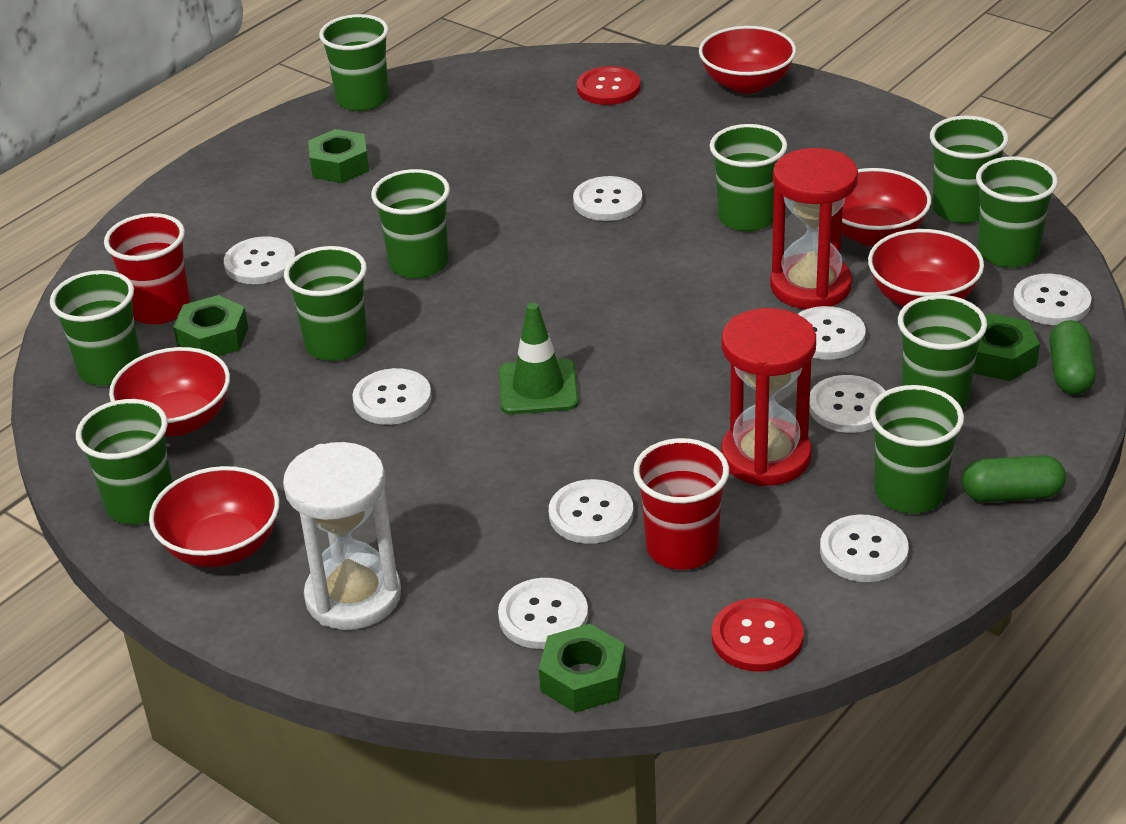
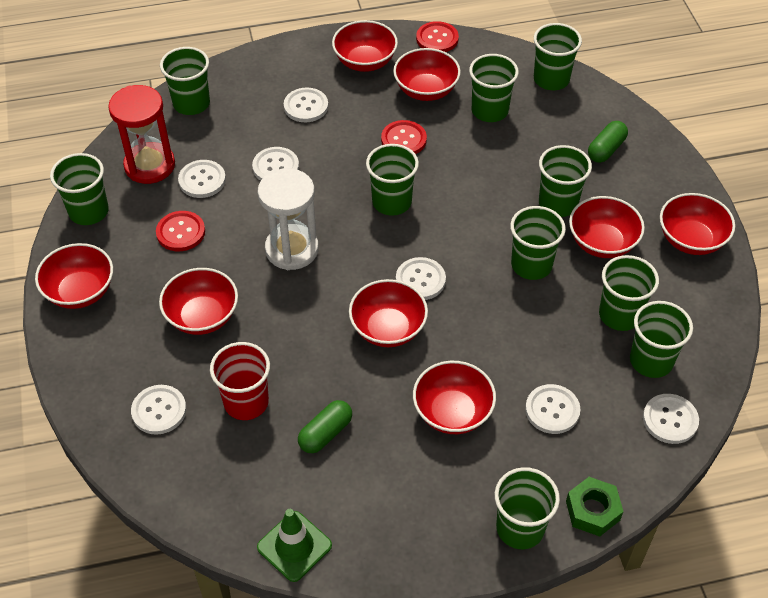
green nut: 4 -> 1
red bowl: 5 -> 8
red button: 2 -> 3
red cup: 2 -> 1
red hourglass: 2 -> 1
white button: 9 -> 7

